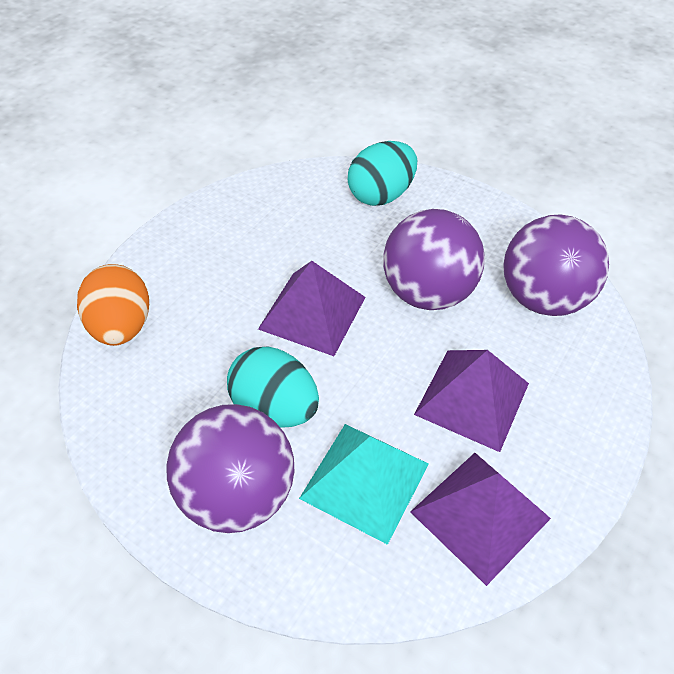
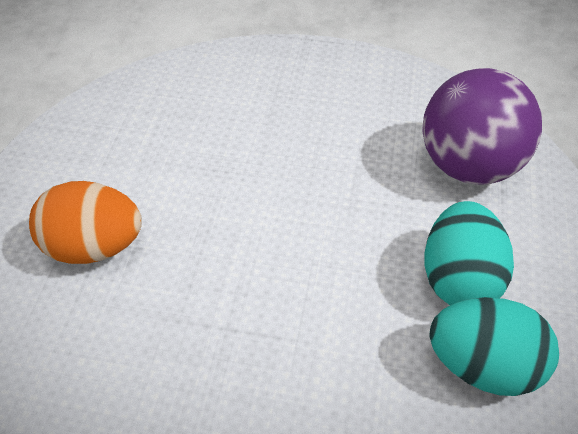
purple ball: 3 -> 1
purple pyramid: 3 -> 0
turquoise pyramid: 1 -> 0

